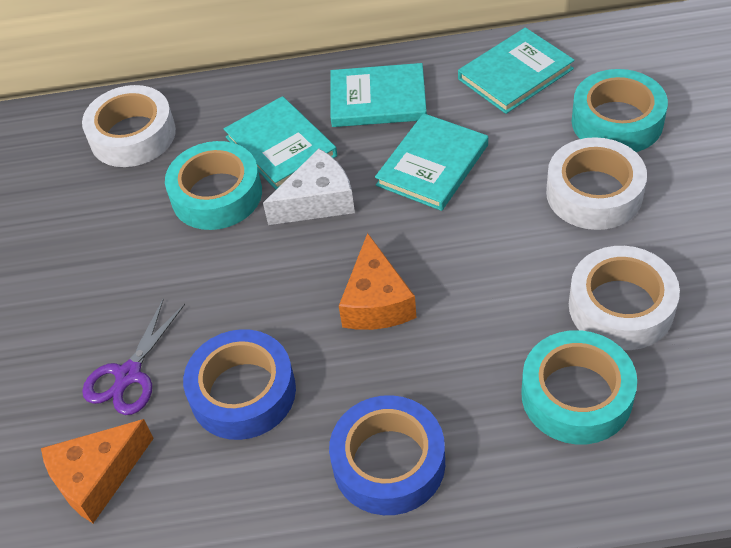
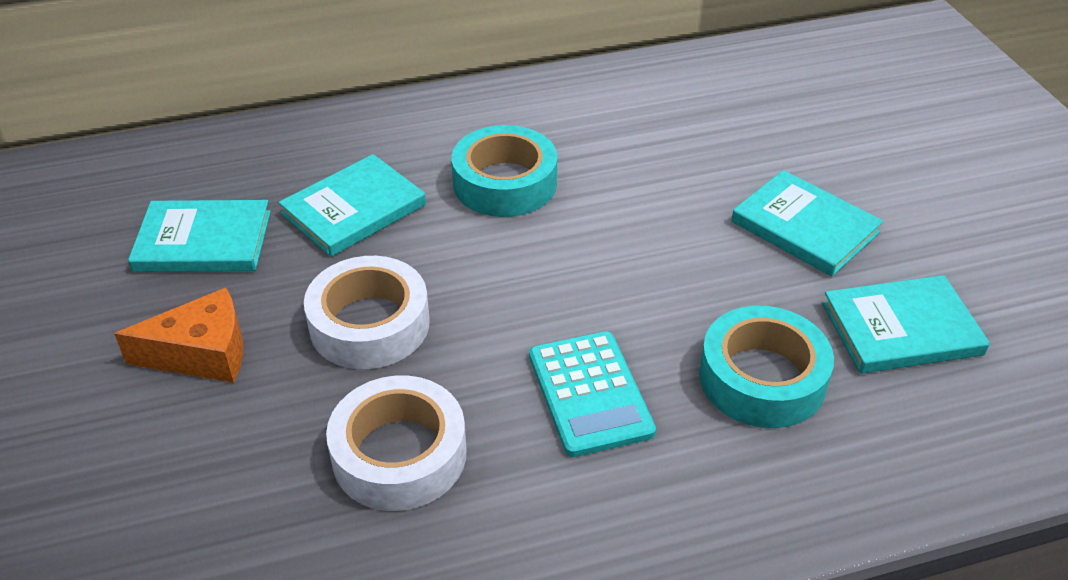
blue tape: 2 -> 0
orange cheese: 2 -> 1
purple scissors: 1 -> 0
turquoise calculator: 0 -> 1
turquoise tape: 3 -> 2
white cheese: 1 -> 0
white tape: 3 -> 2

